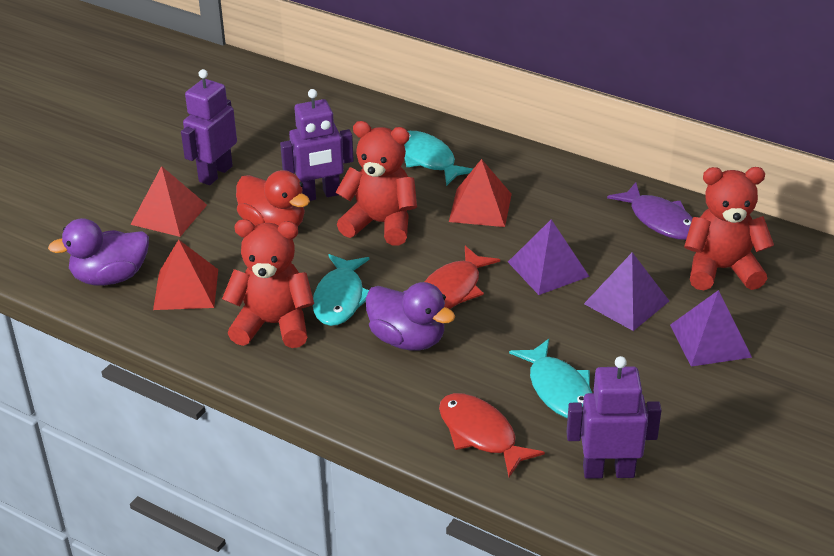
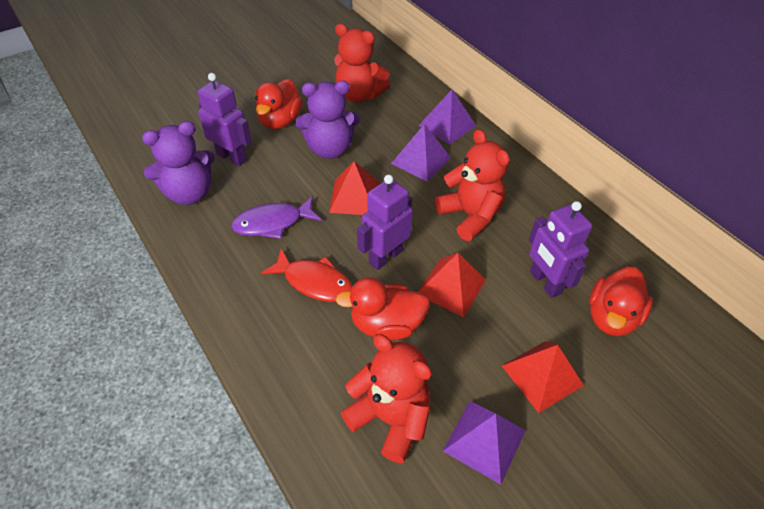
purple duck: 2 -> 0
purple teddy bear: 0 -> 2
red duck: 1 -> 3
red fish: 2 -> 1
turquoise fish: 3 -> 0

